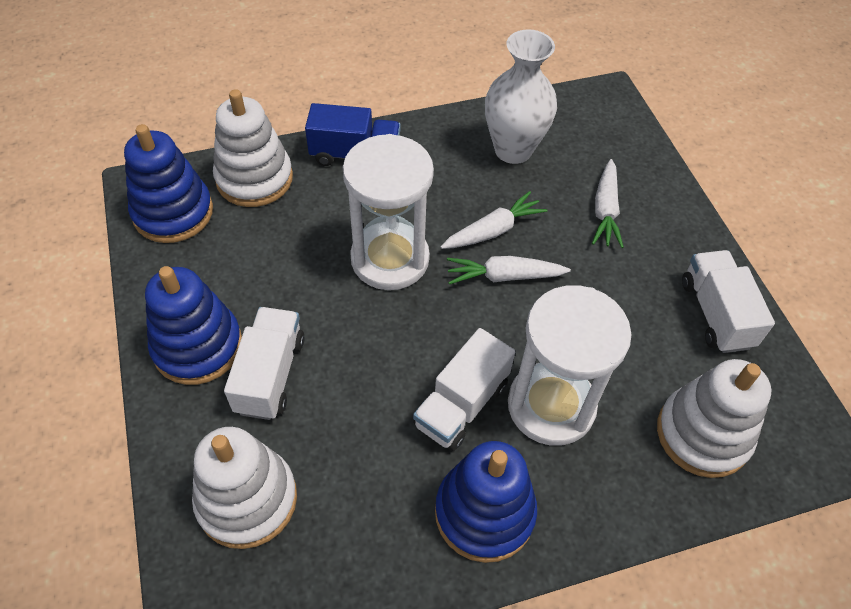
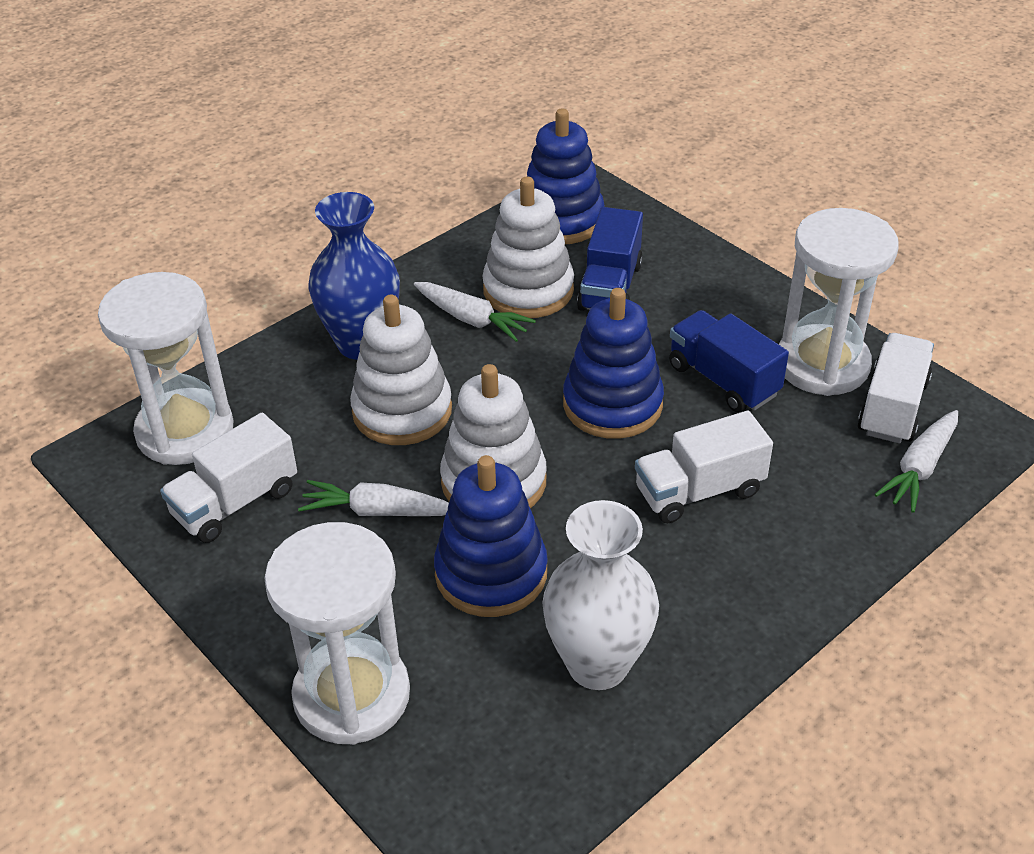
blue truck: 1 -> 2
blue vase: 0 -> 1
white hourglass: 2 -> 3

